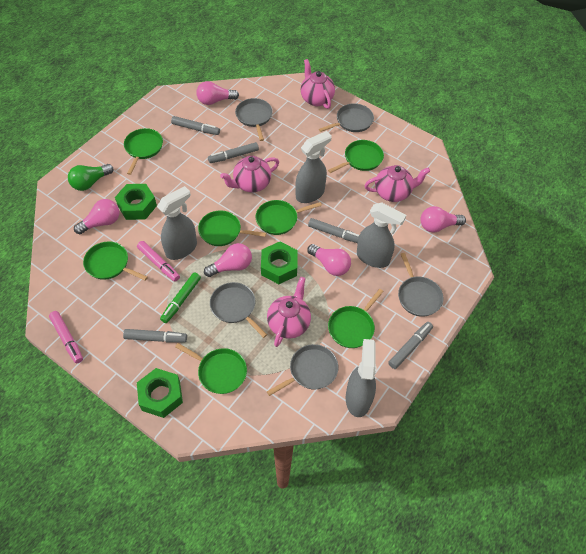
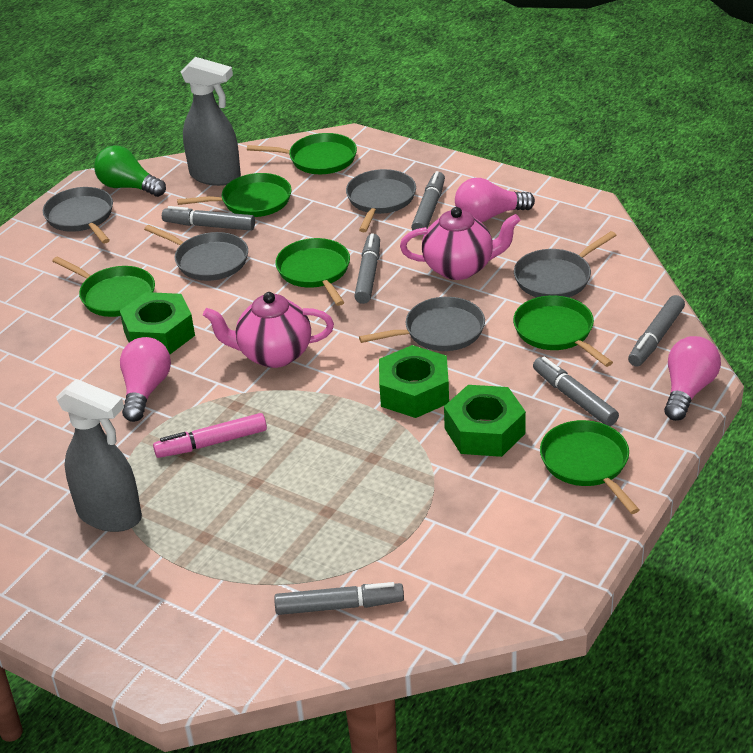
green marker: 1 -> 0
green pan: 7 -> 6
grey marker: 5 -> 6
grey spray bottle: 4 -> 2
pink light bulb: 5 -> 3
pink marker: 2 -> 1
pink teapot: 4 -> 2

